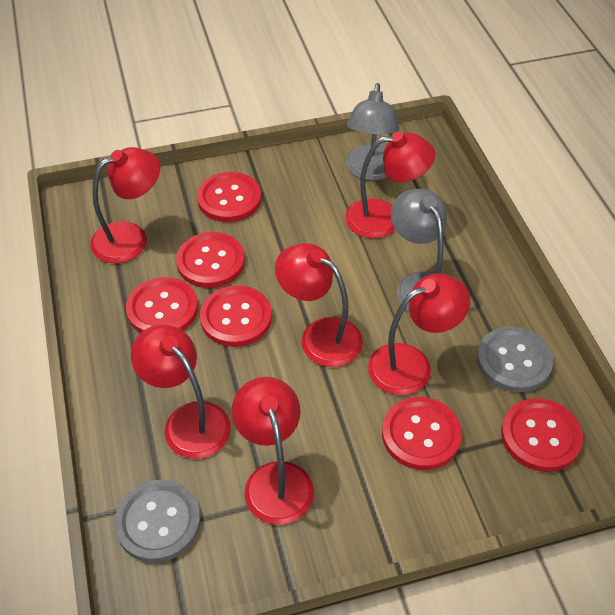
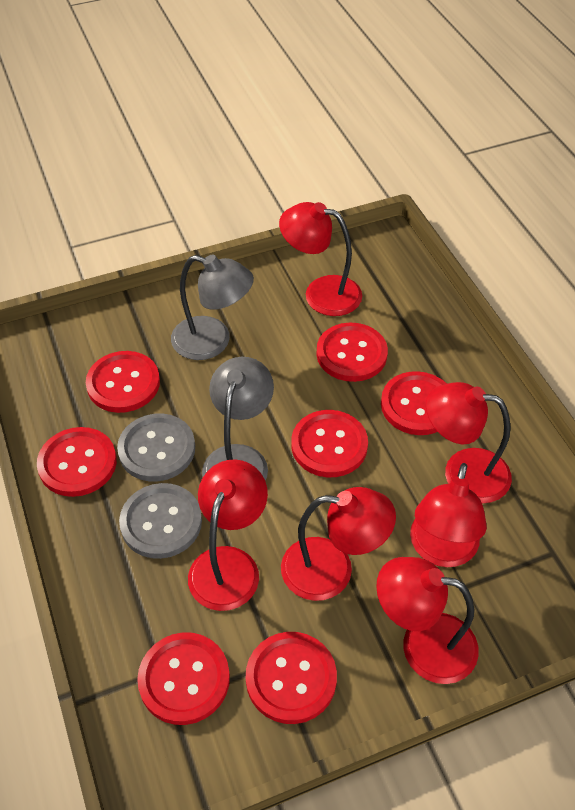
red button: 6 -> 7

